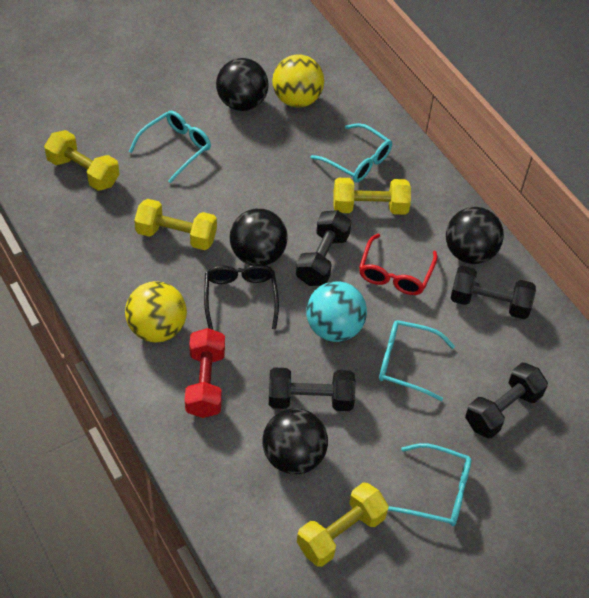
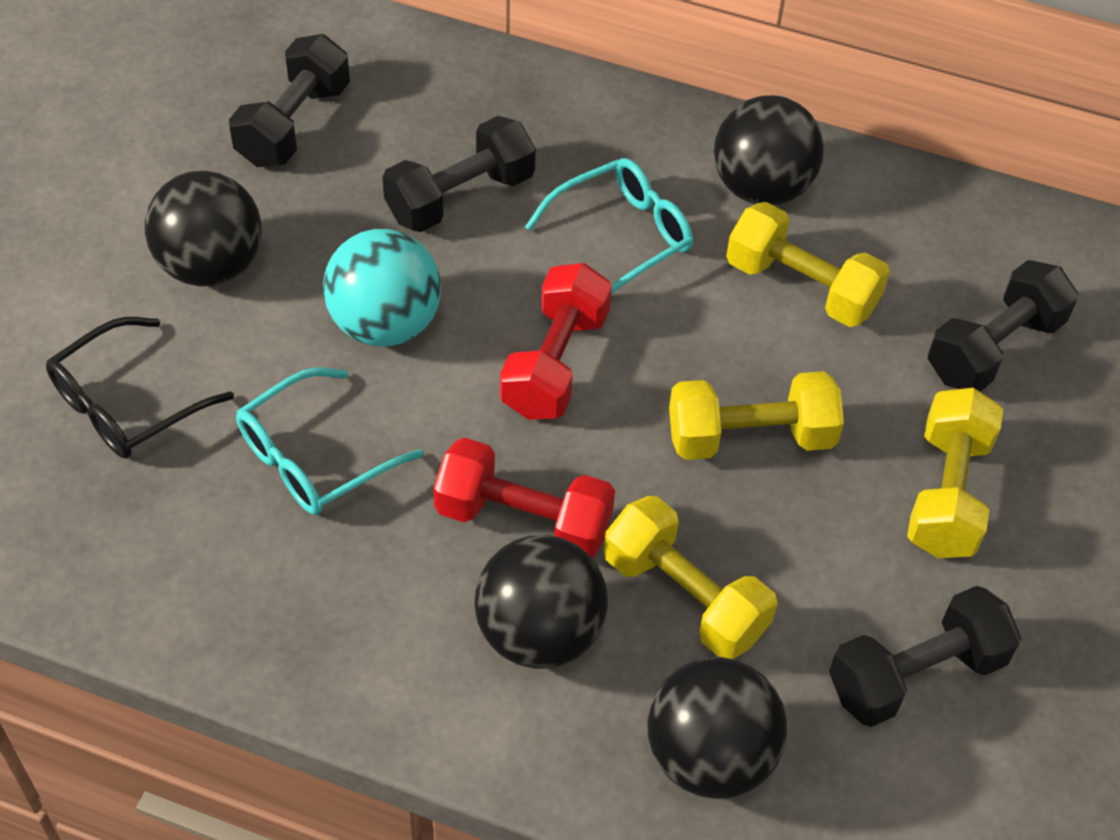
red dumbbell: 1 -> 2
red glasses: 1 -> 0
turquoise glasses: 4 -> 2
yellow ball: 2 -> 0

